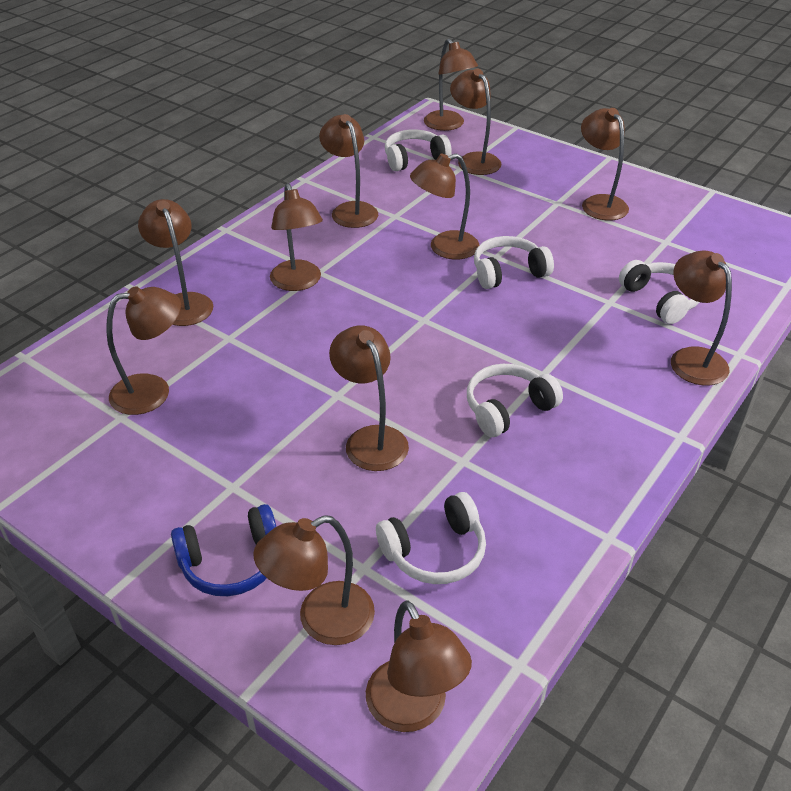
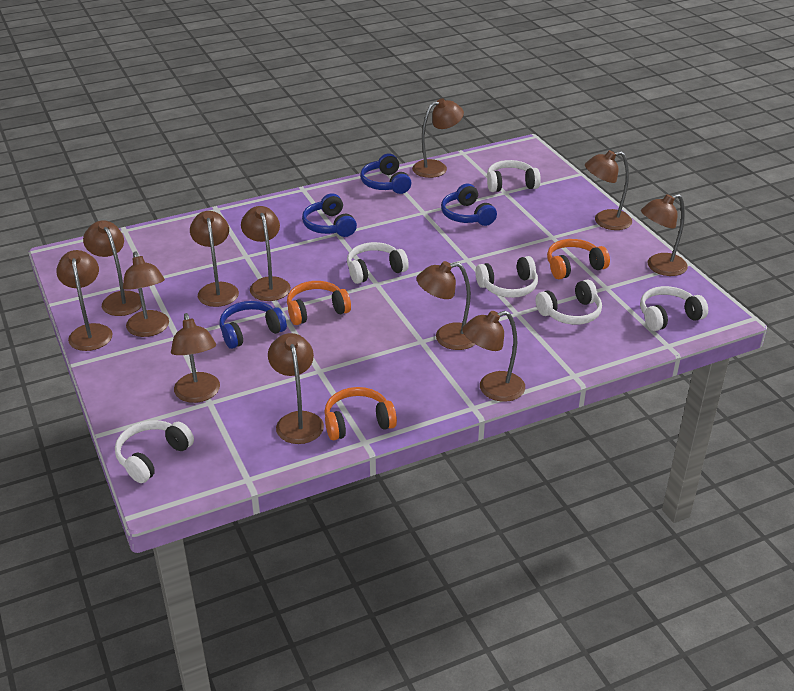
blue headphones: 1 -> 4
orange headphones: 0 -> 3
white headphones: 5 -> 6

